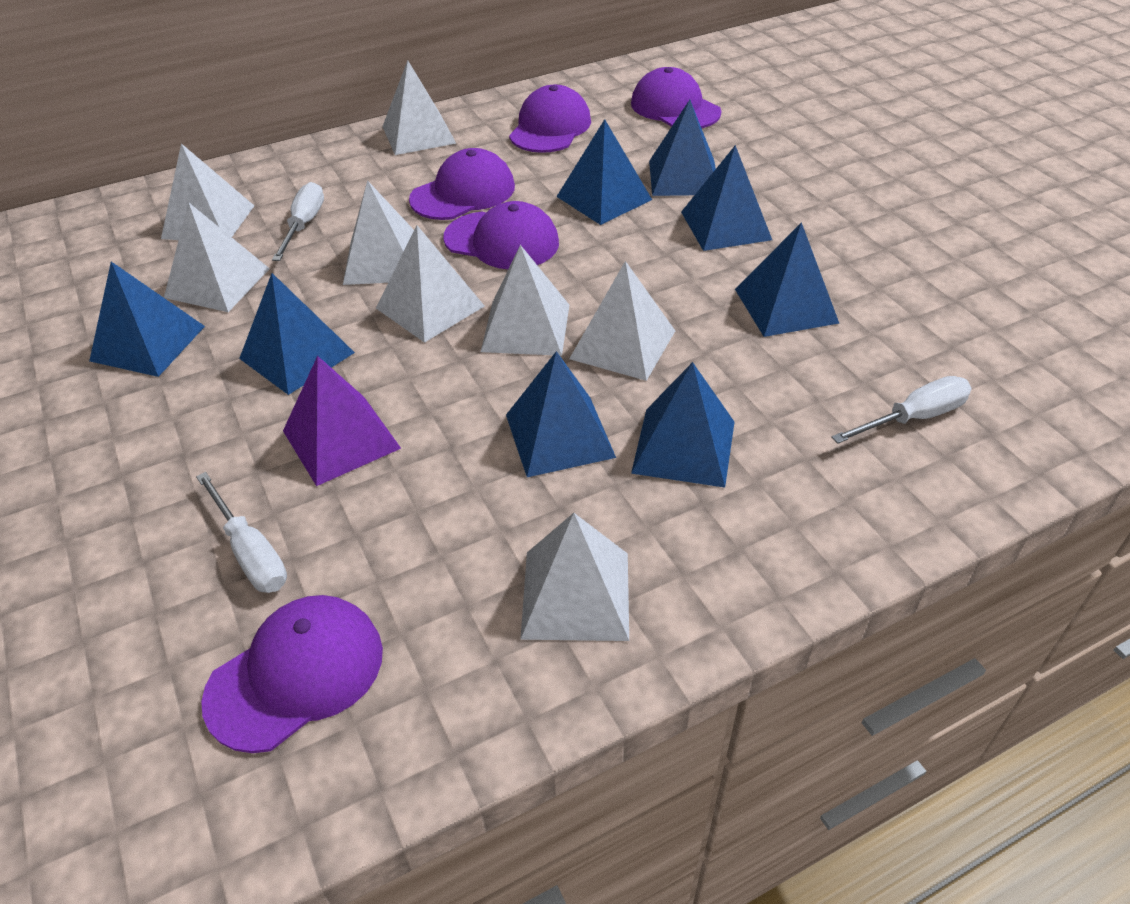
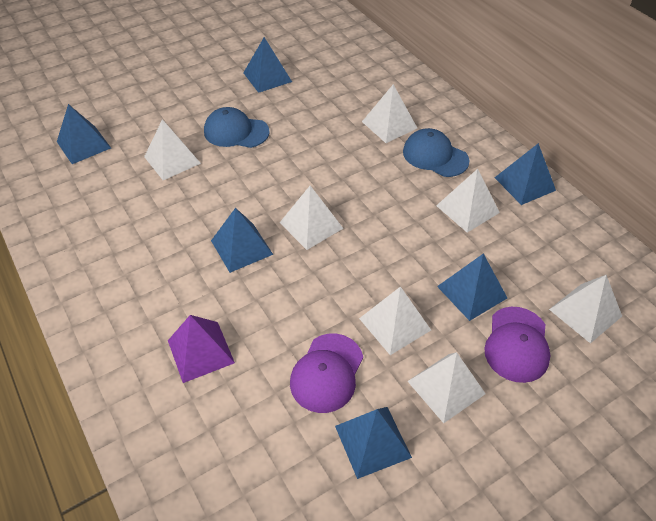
blue cap: 0 -> 2
blue pyramid: 8 -> 6
purple cap: 5 -> 2
white pyramid: 8 -> 7
white screwdriver: 3 -> 0

